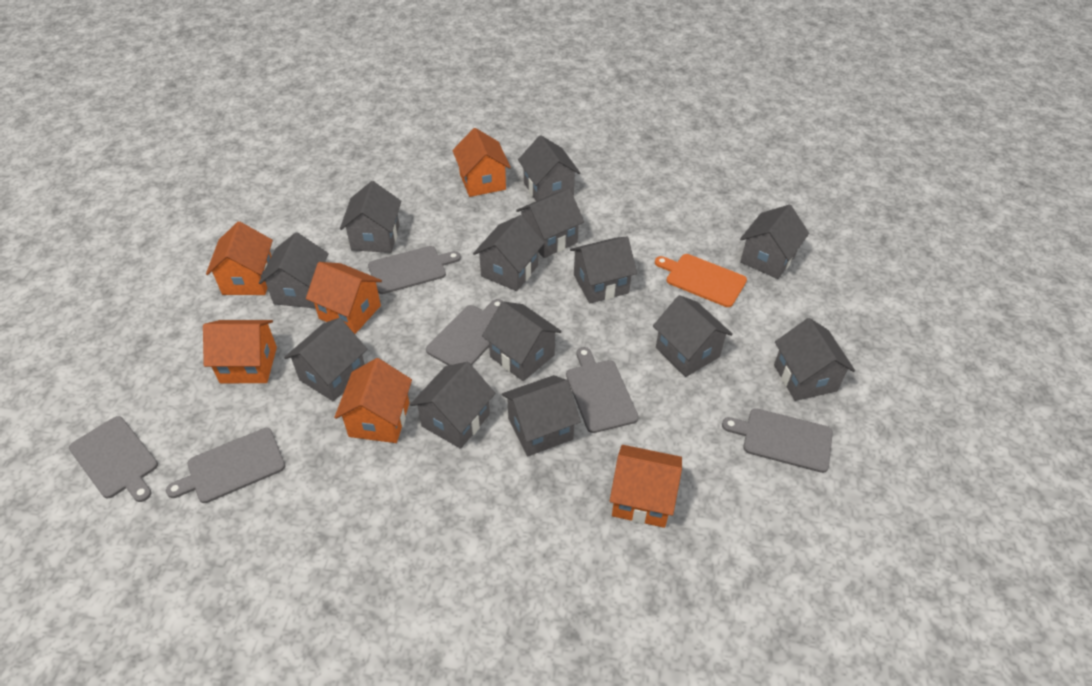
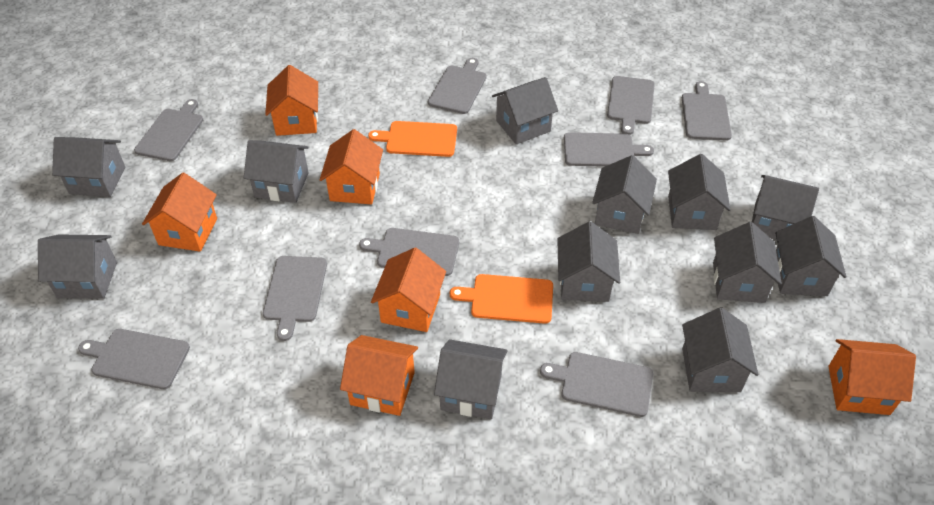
grey cutting board: 6 -> 9
grey house: 13 -> 12
orange cutting board: 1 -> 2

